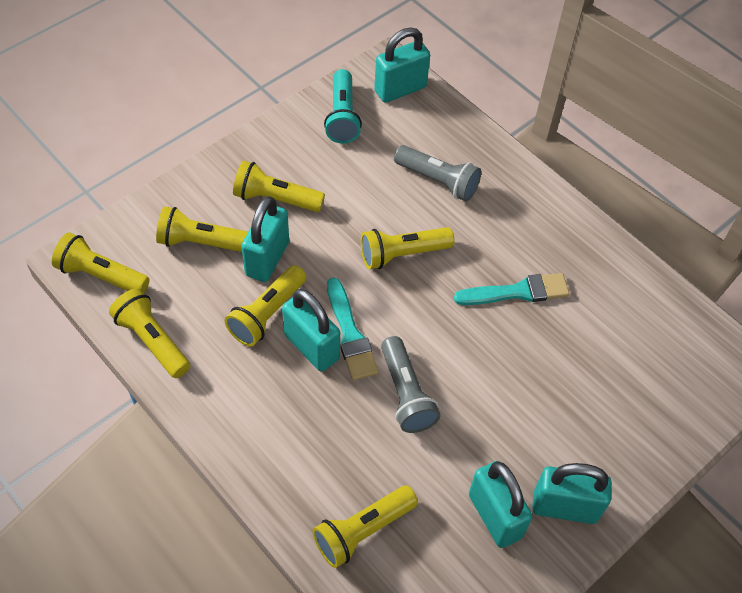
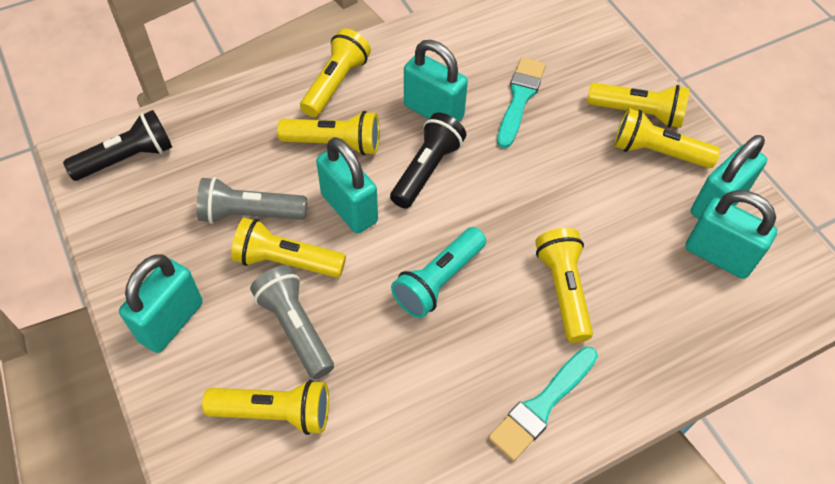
black flashlight: 0 -> 2

